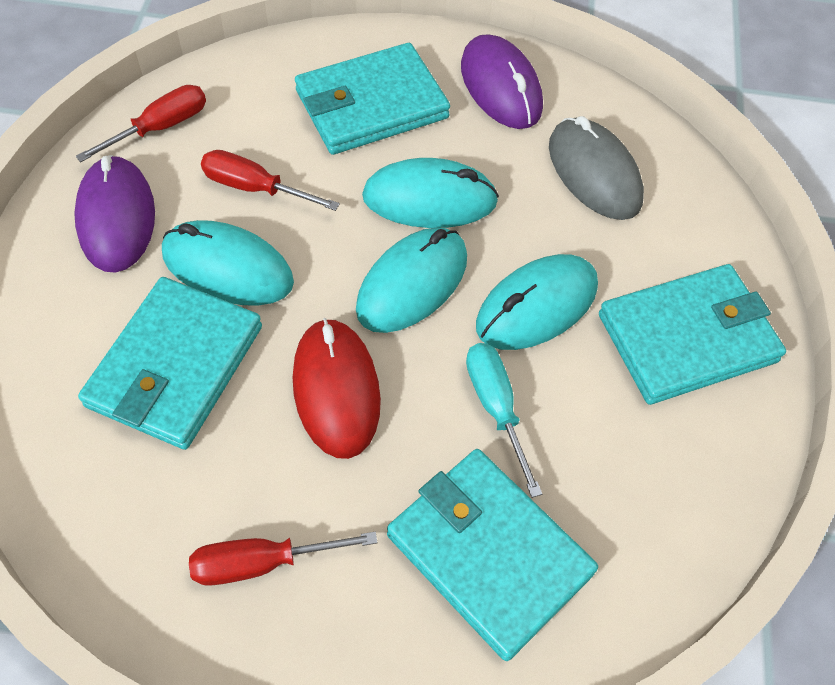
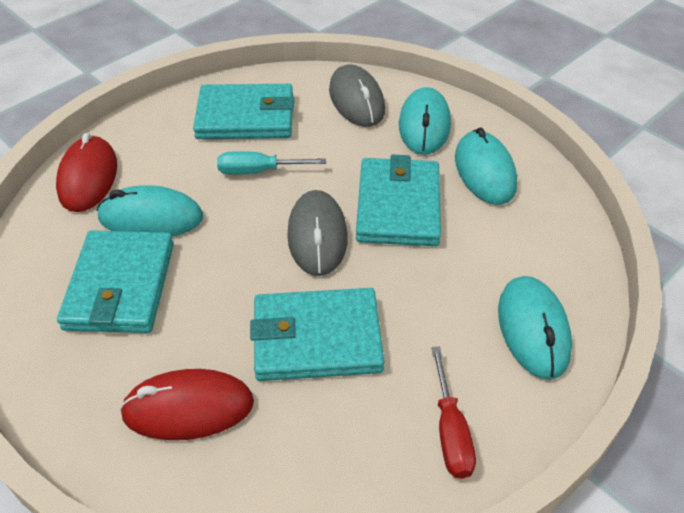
grey mouse: 1 -> 2
purple mouse: 2 -> 0
red mouse: 1 -> 2
red screwdriver: 3 -> 1

